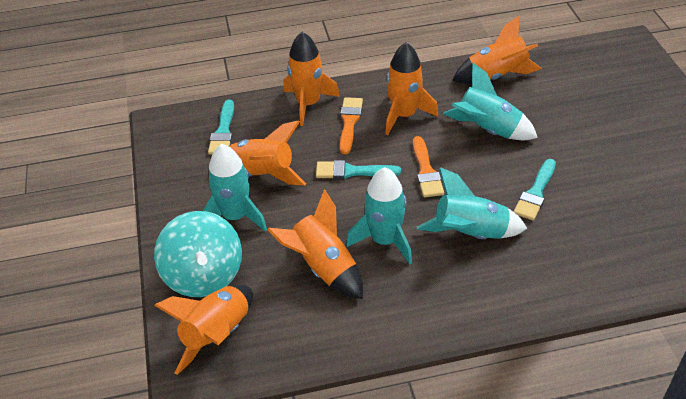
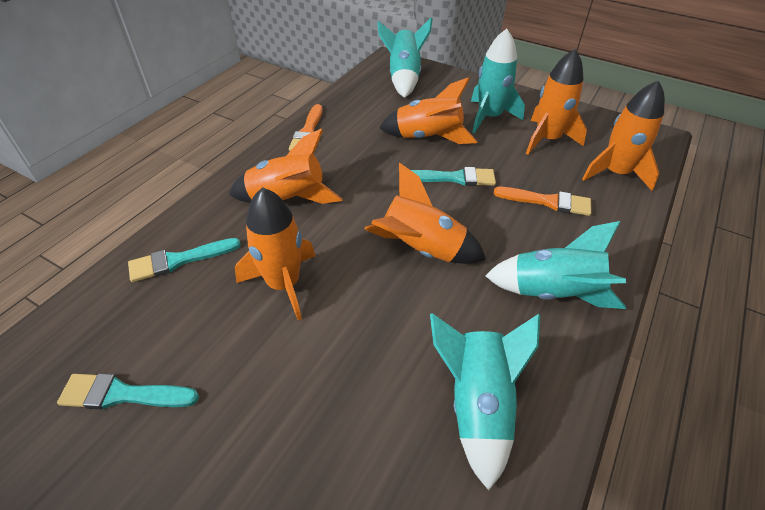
turquoise spinning top: 1 -> 0

